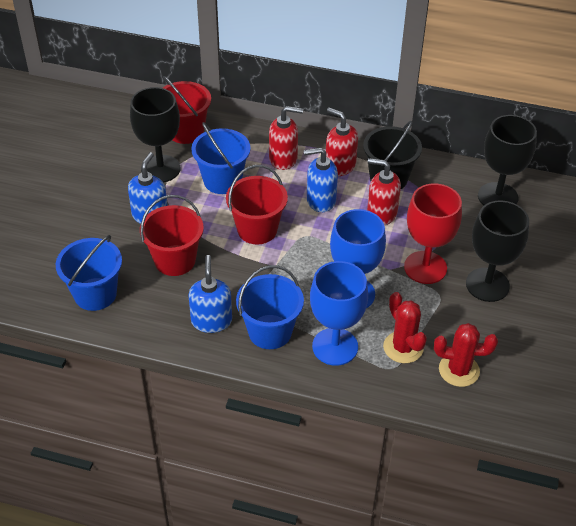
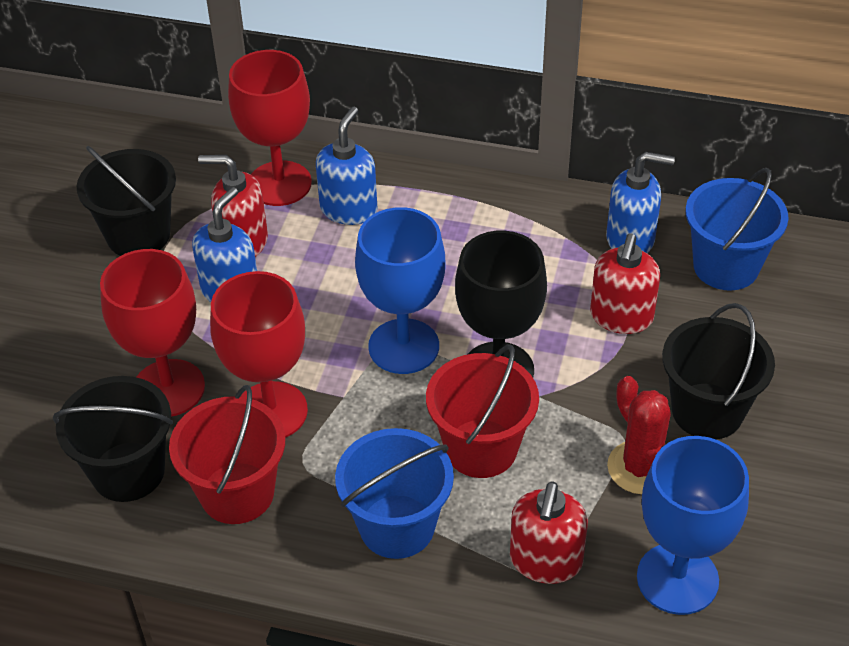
black bucket: 1 -> 3
black goblet: 3 -> 1
blue bucket: 3 -> 2
red bucket: 3 -> 2
red cactus: 2 -> 1
red goblet: 1 -> 3

